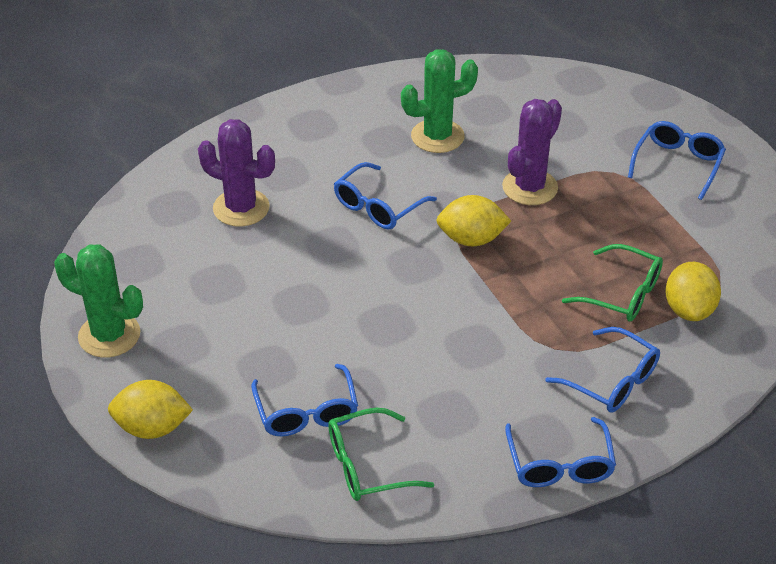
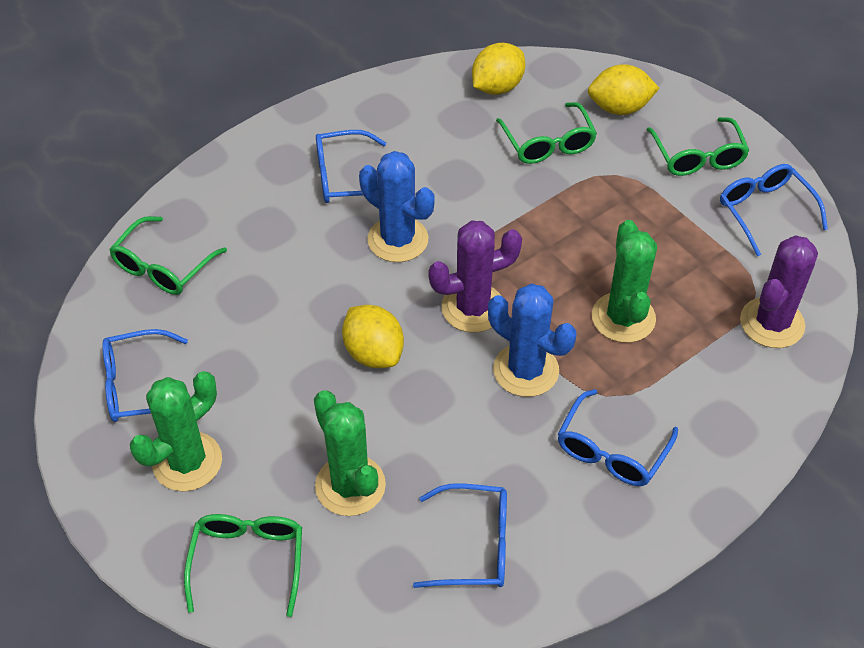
blue cactus: 0 -> 2
green cactus: 2 -> 3
green glasses: 2 -> 4

